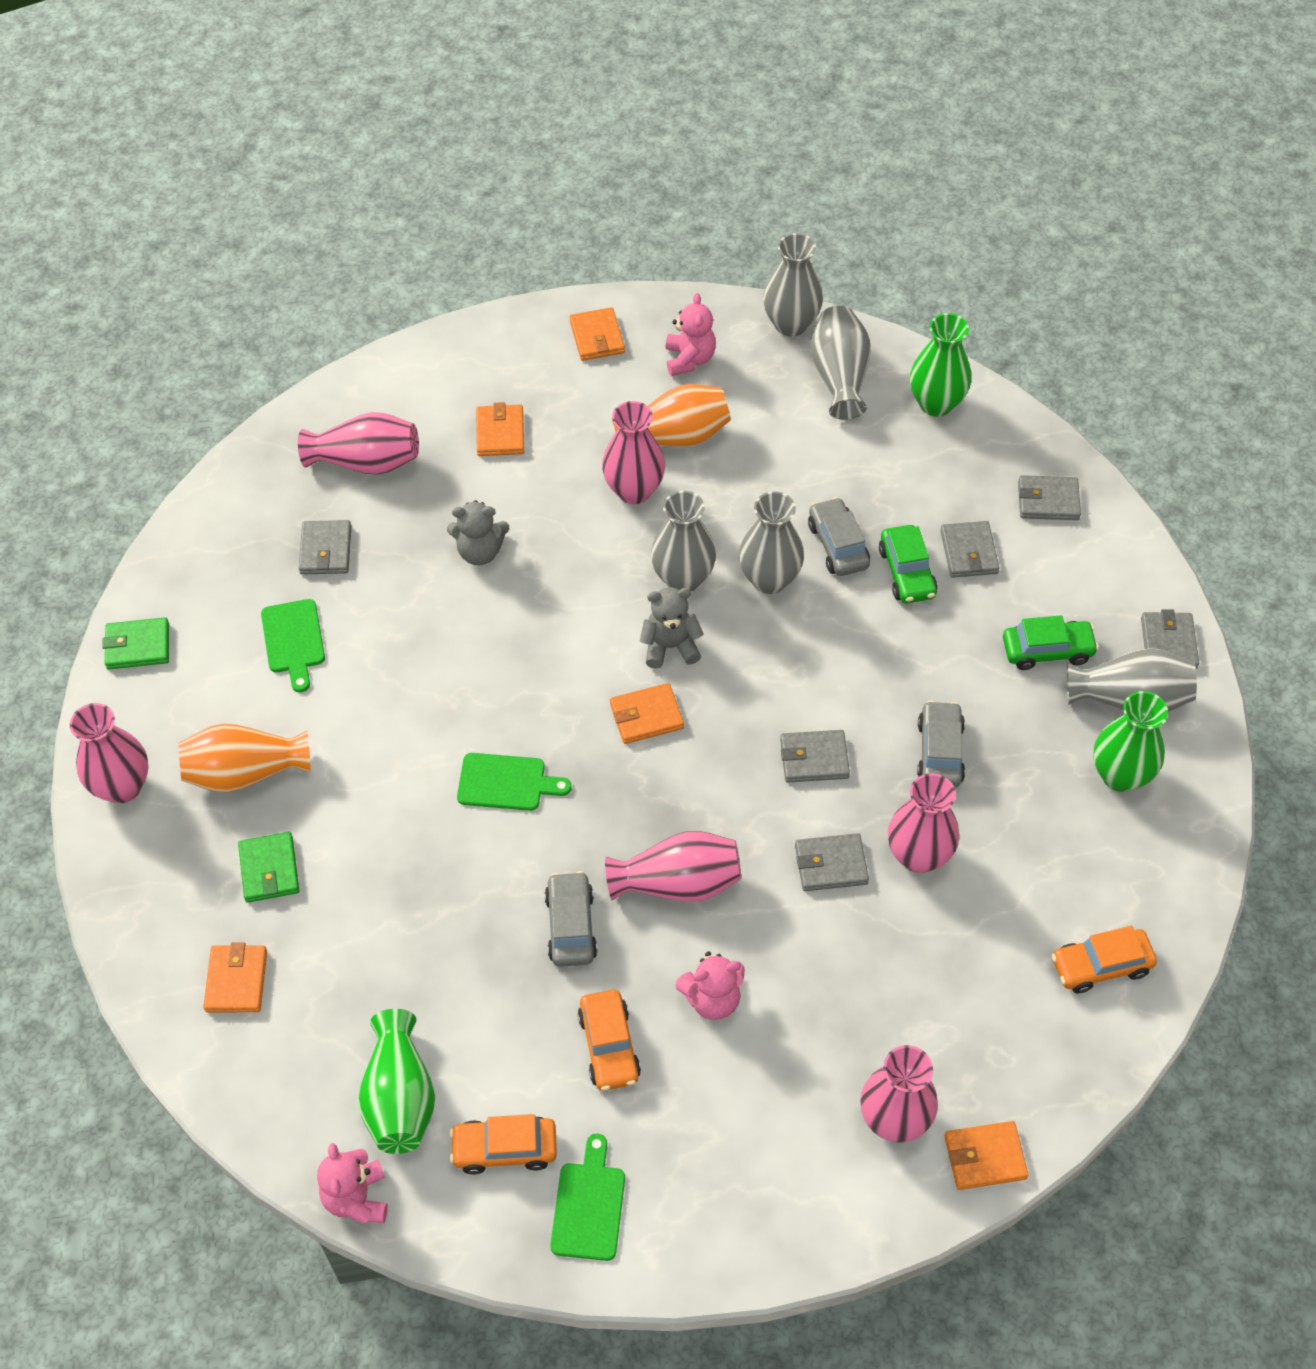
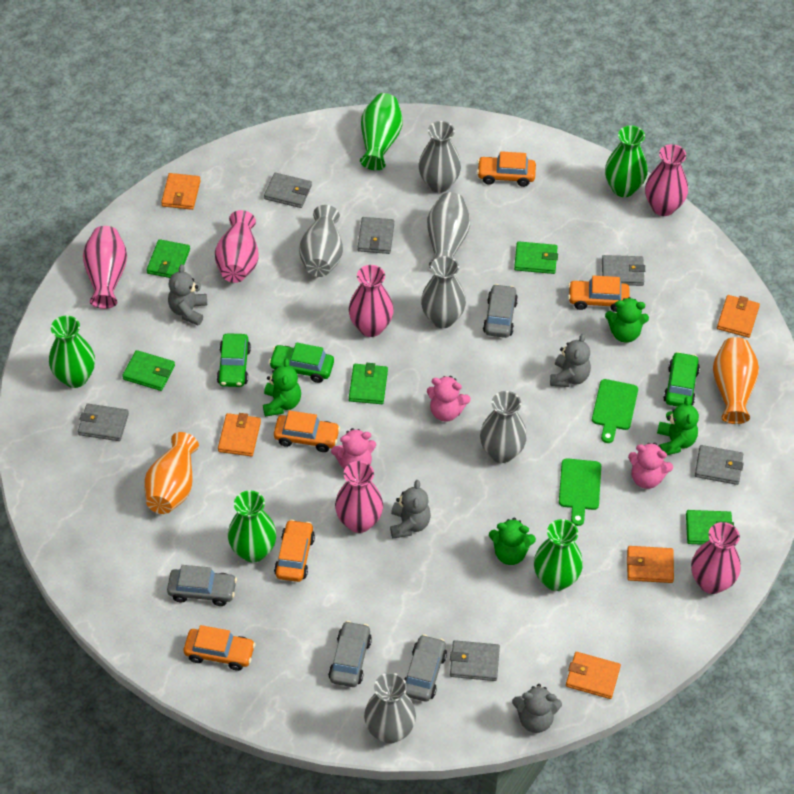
green car: 2 -> 3
green cutting board: 3 -> 2
green teddy bear: 0 -> 4
green vase: 3 -> 5
green wallet: 2 -> 5
grey car: 3 -> 4
grey teddy bear: 2 -> 4
grey vase: 5 -> 6
orange car: 3 -> 5

